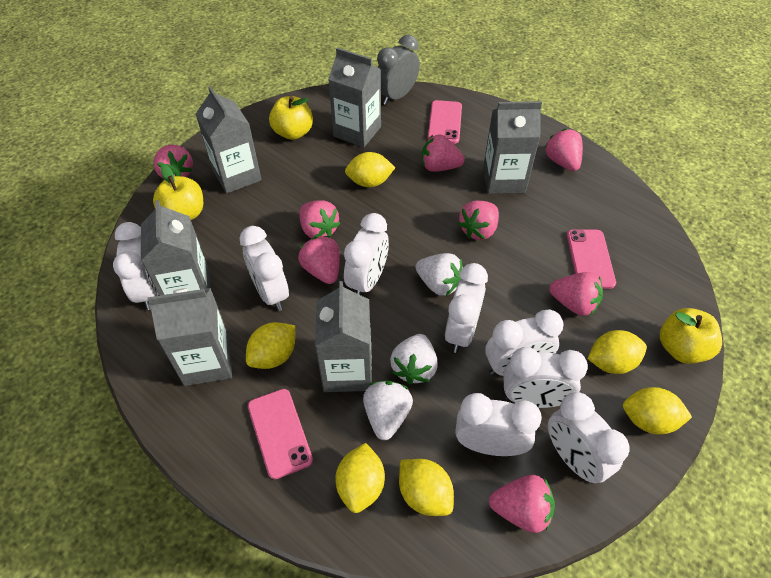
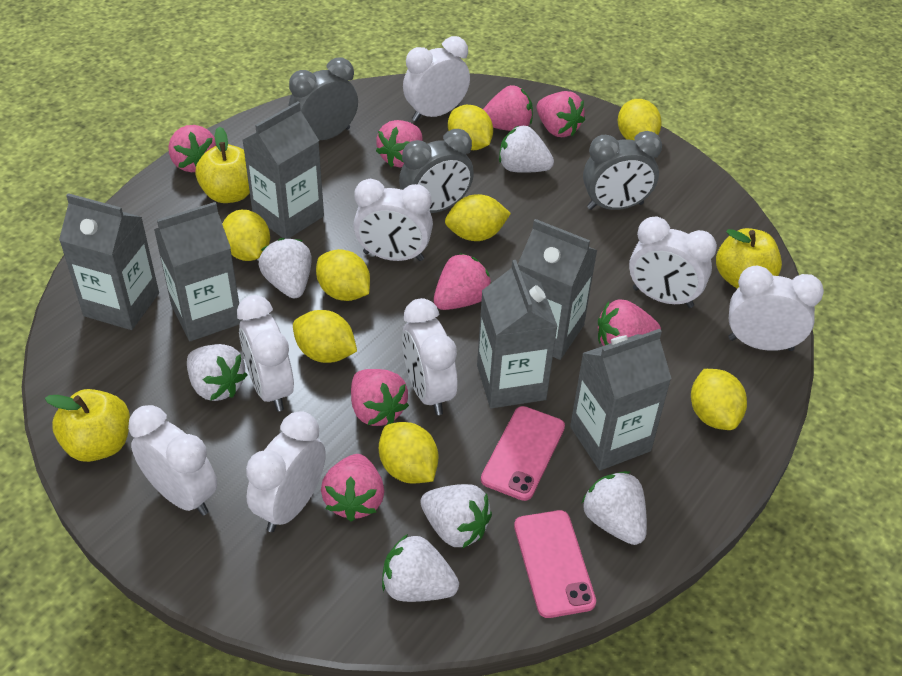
grey clock: 1 -> 3
pink phone: 3 -> 2
white strawberry: 3 -> 6
yellow lemon: 6 -> 8

